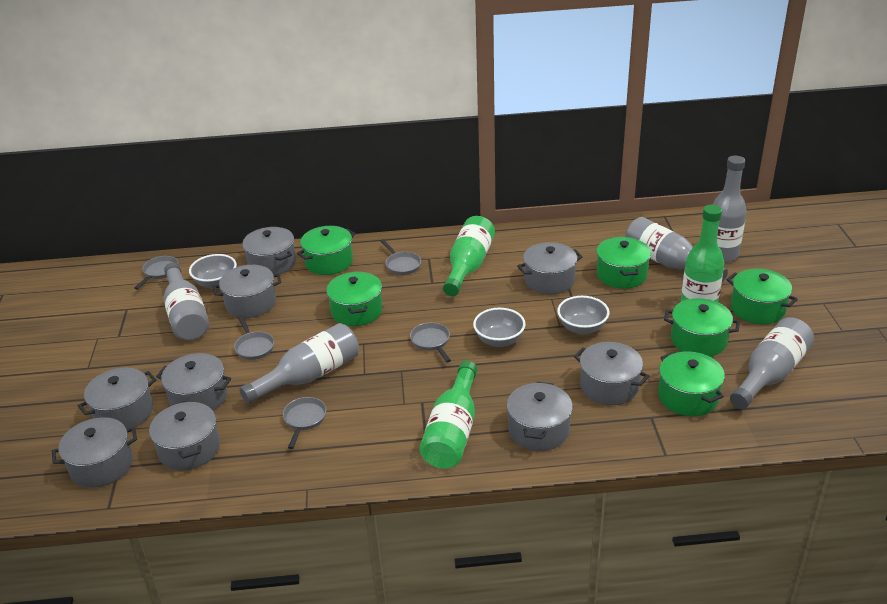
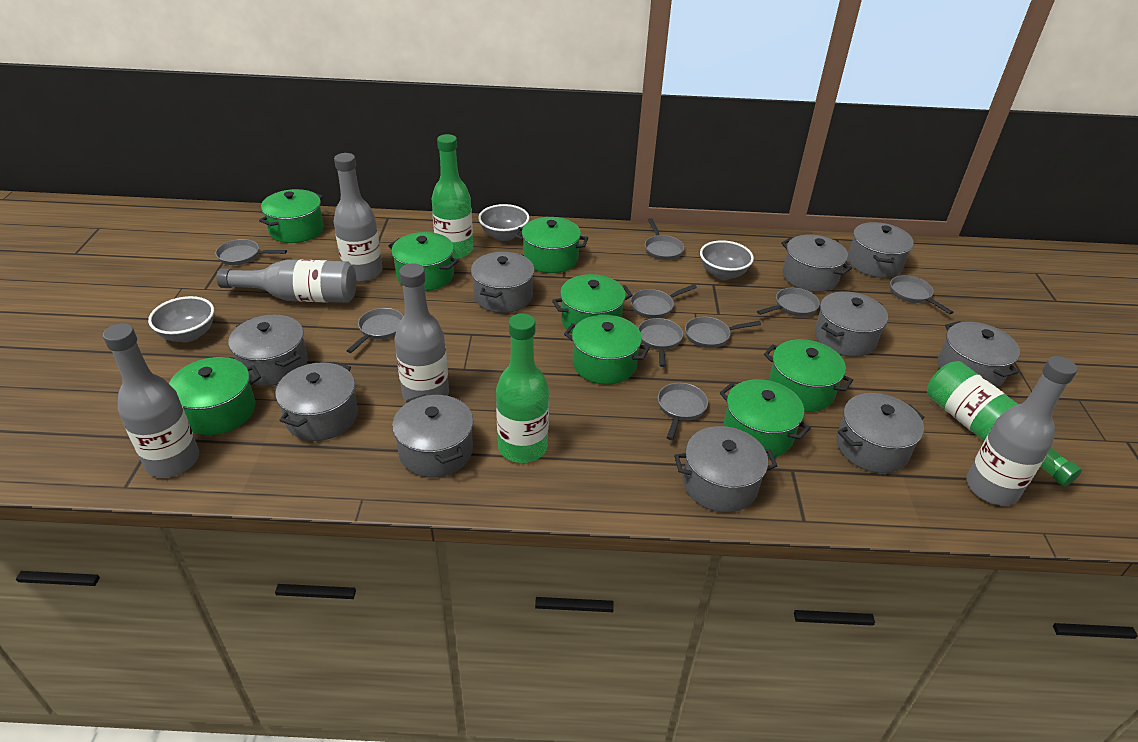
green pot: 6 -> 8
grey pan: 5 -> 9
grey pot: 9 -> 10

